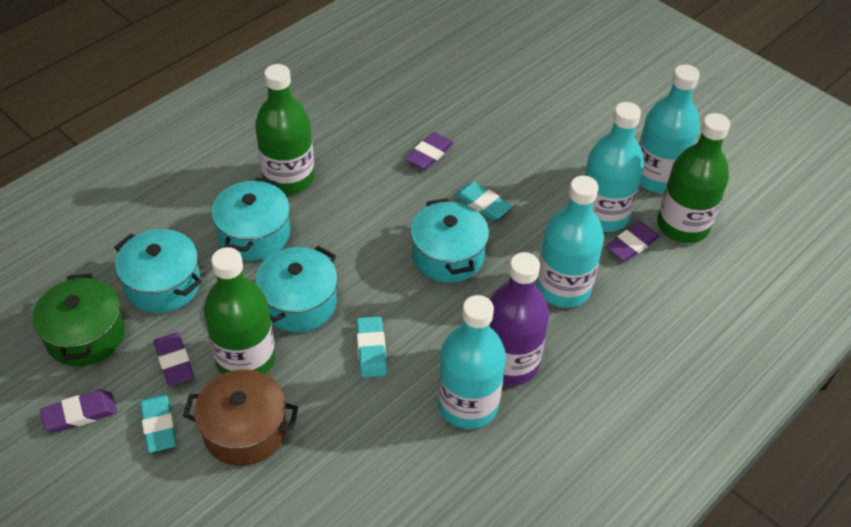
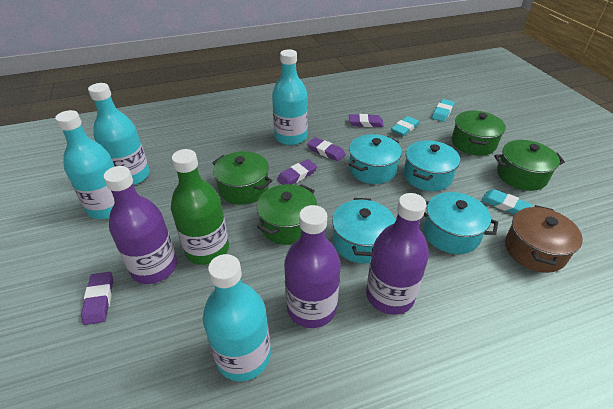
green bottle: 3 -> 1
green pot: 1 -> 4
purple bottle: 1 -> 3

